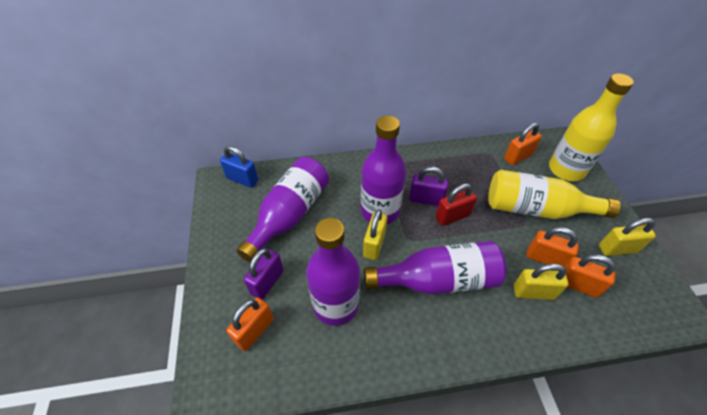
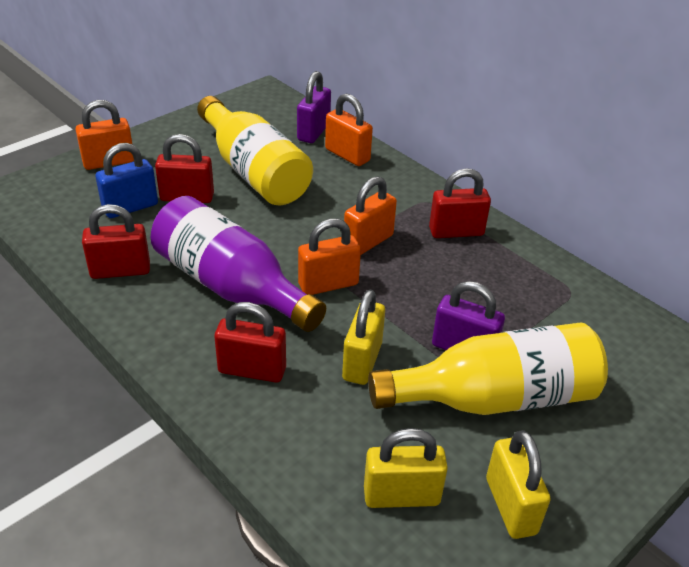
purple bottle: 4 -> 1
red padlock: 1 -> 4

